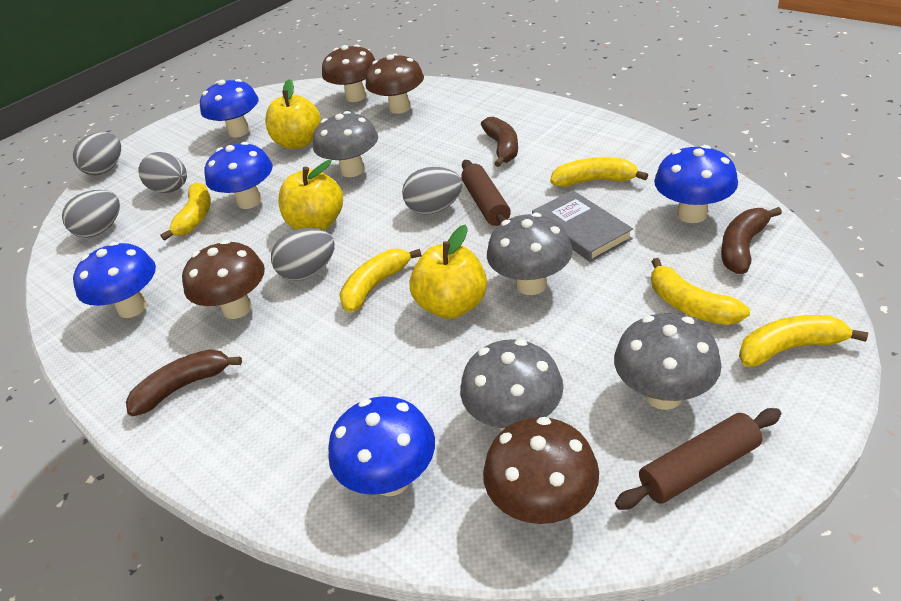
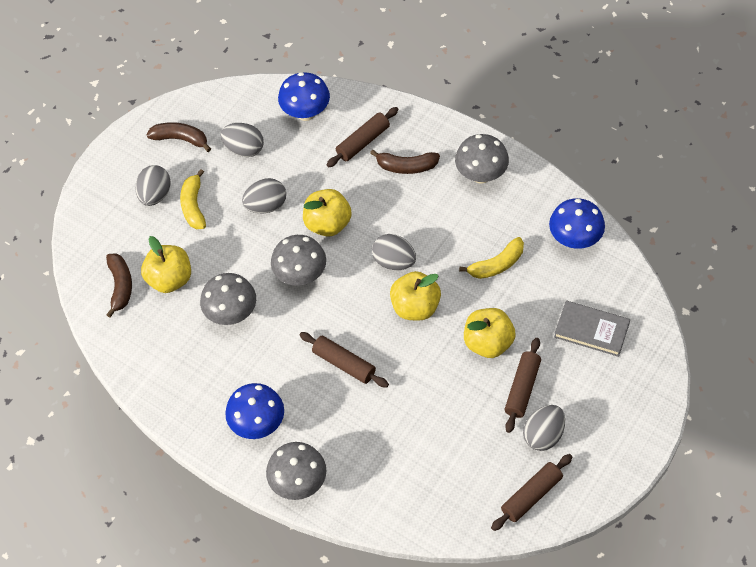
blue mushroom: 5 -> 3
brown mushroom: 4 -> 0
brown rolling pin: 2 -> 4
yellow apple: 3 -> 4
yellow banana: 5 -> 2

